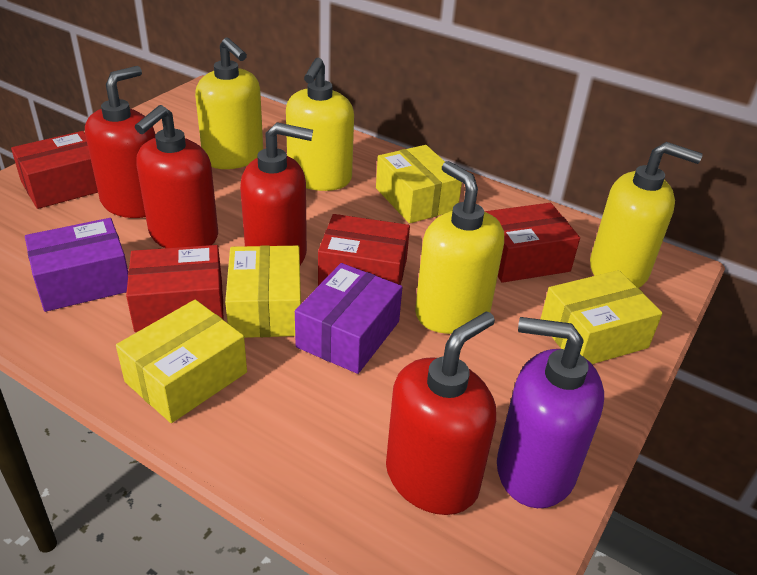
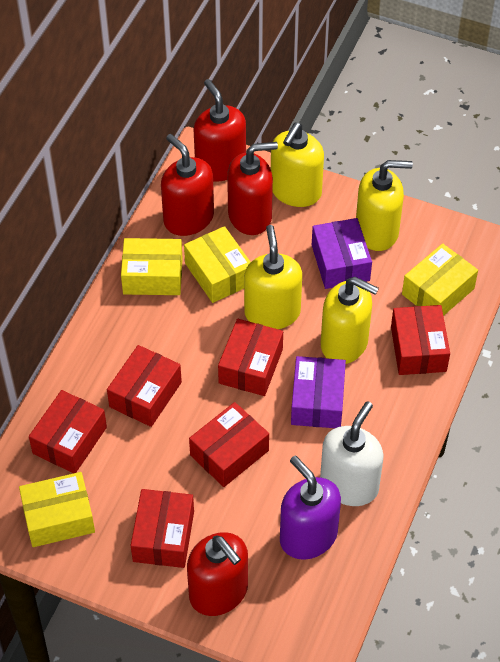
red box: 4 -> 6
white soap dispenser: 0 -> 1

